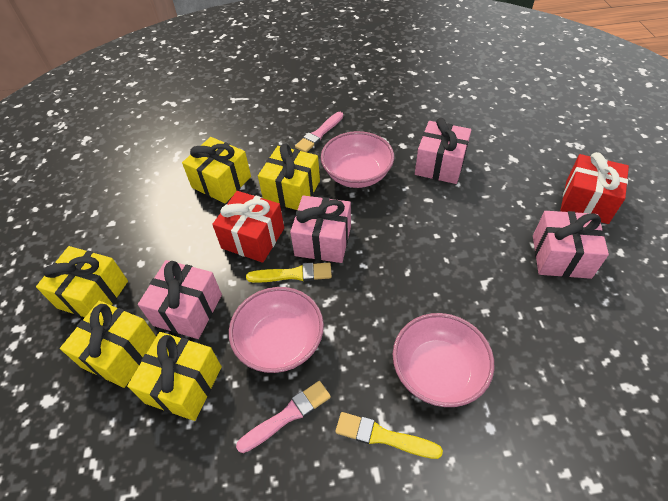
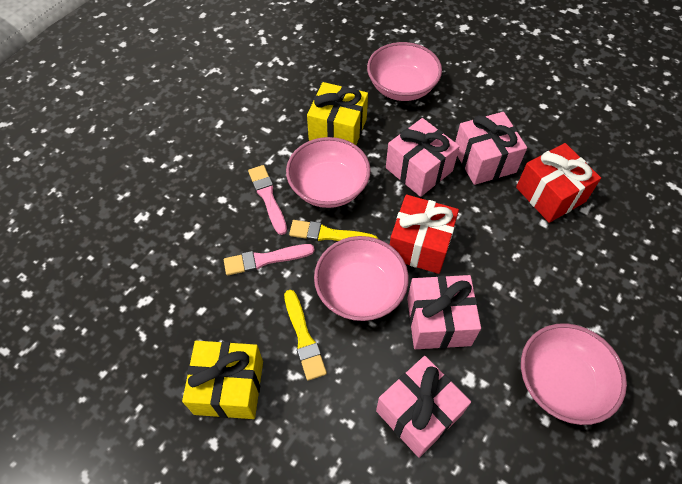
pink bowl: 3 -> 4
yellow gift: 5 -> 2

